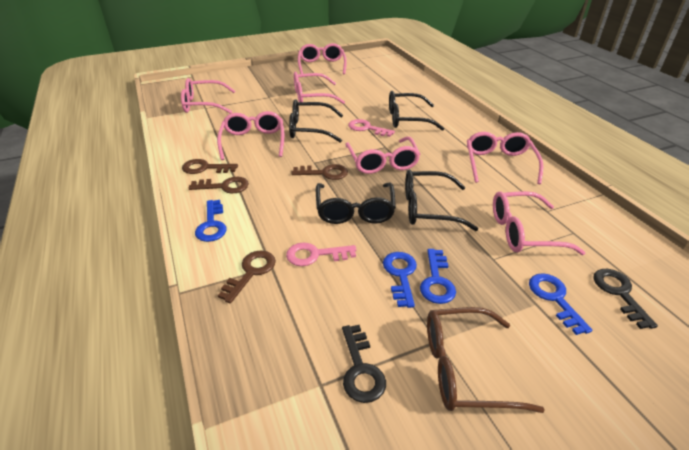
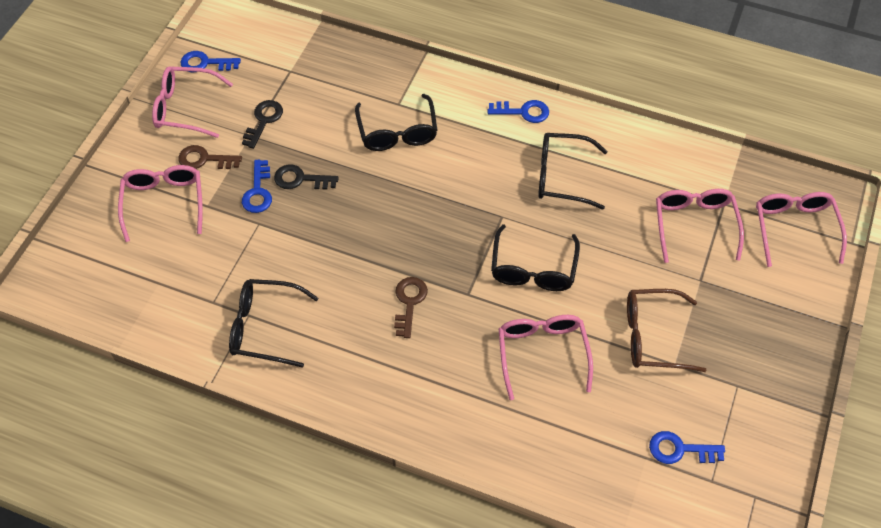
brown key: 4 -> 2
pink glasses: 7 -> 5
pink key: 2 -> 0

